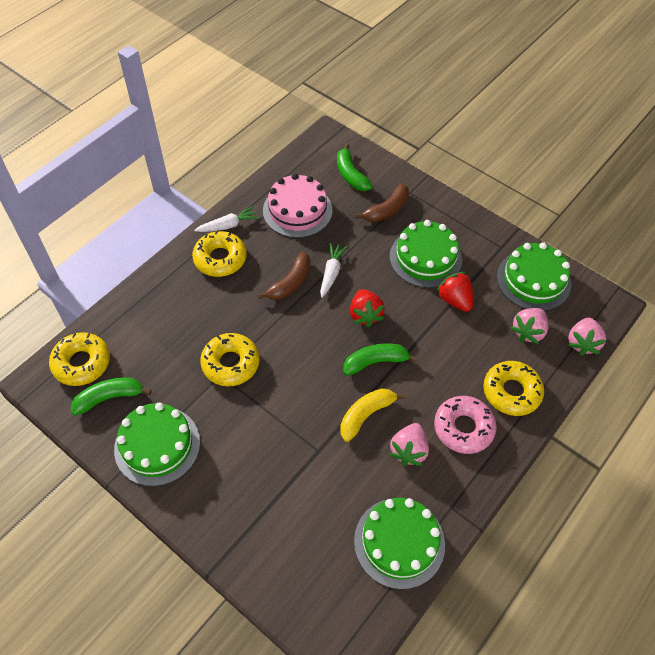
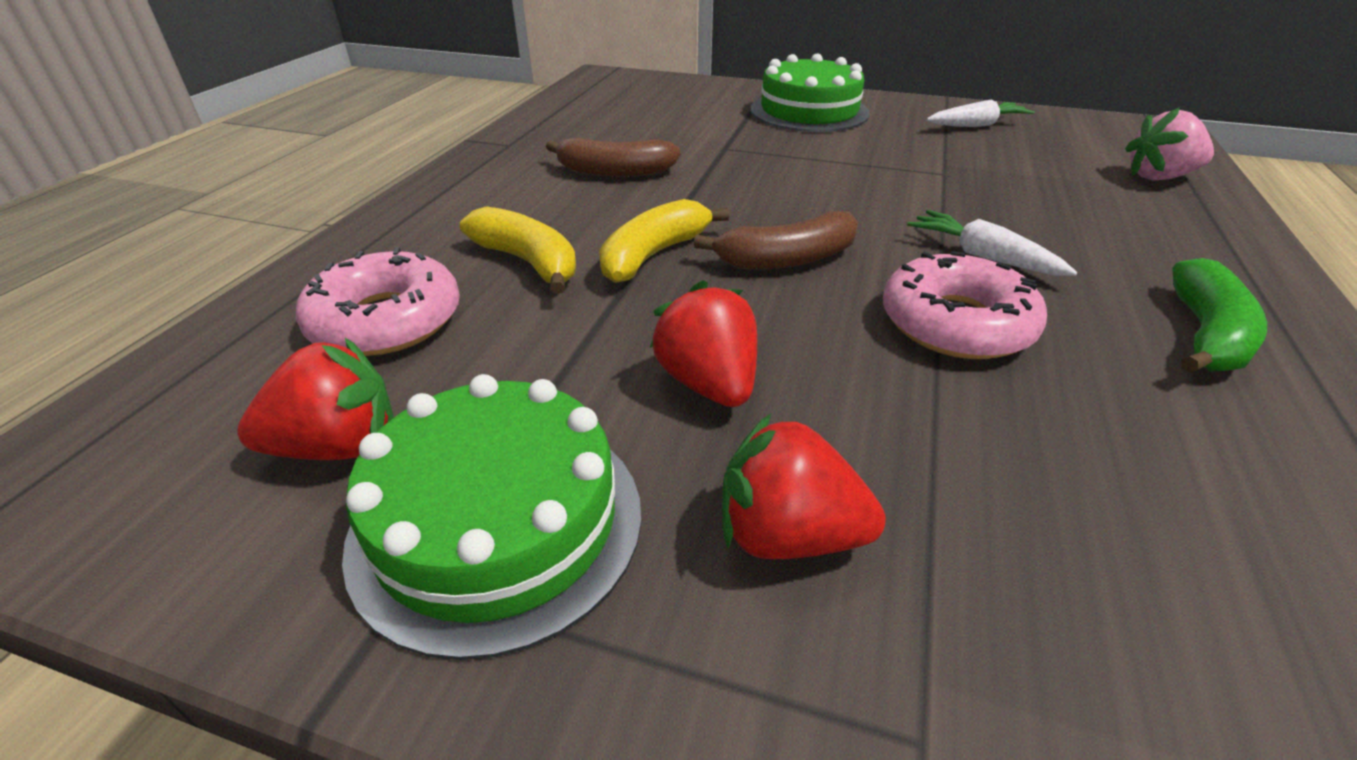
green banana: 3 -> 1
green cake: 4 -> 2
pink cake: 1 -> 0
pink donut: 1 -> 2
pink strawberry: 3 -> 1
red strawberry: 2 -> 3
yellow banana: 1 -> 2
yellow donut: 4 -> 0

